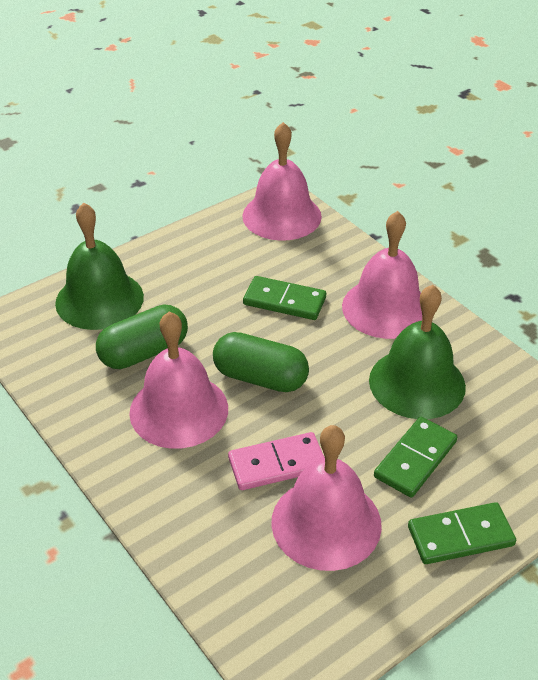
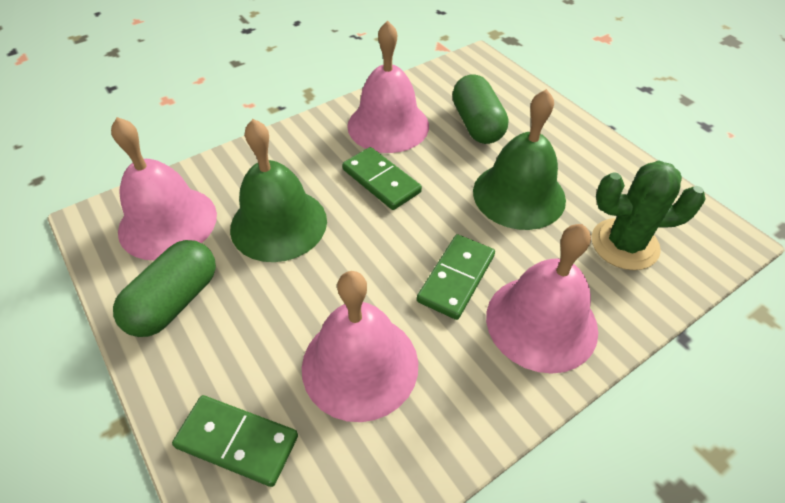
green cactus: 0 -> 1
pink domino: 1 -> 0

